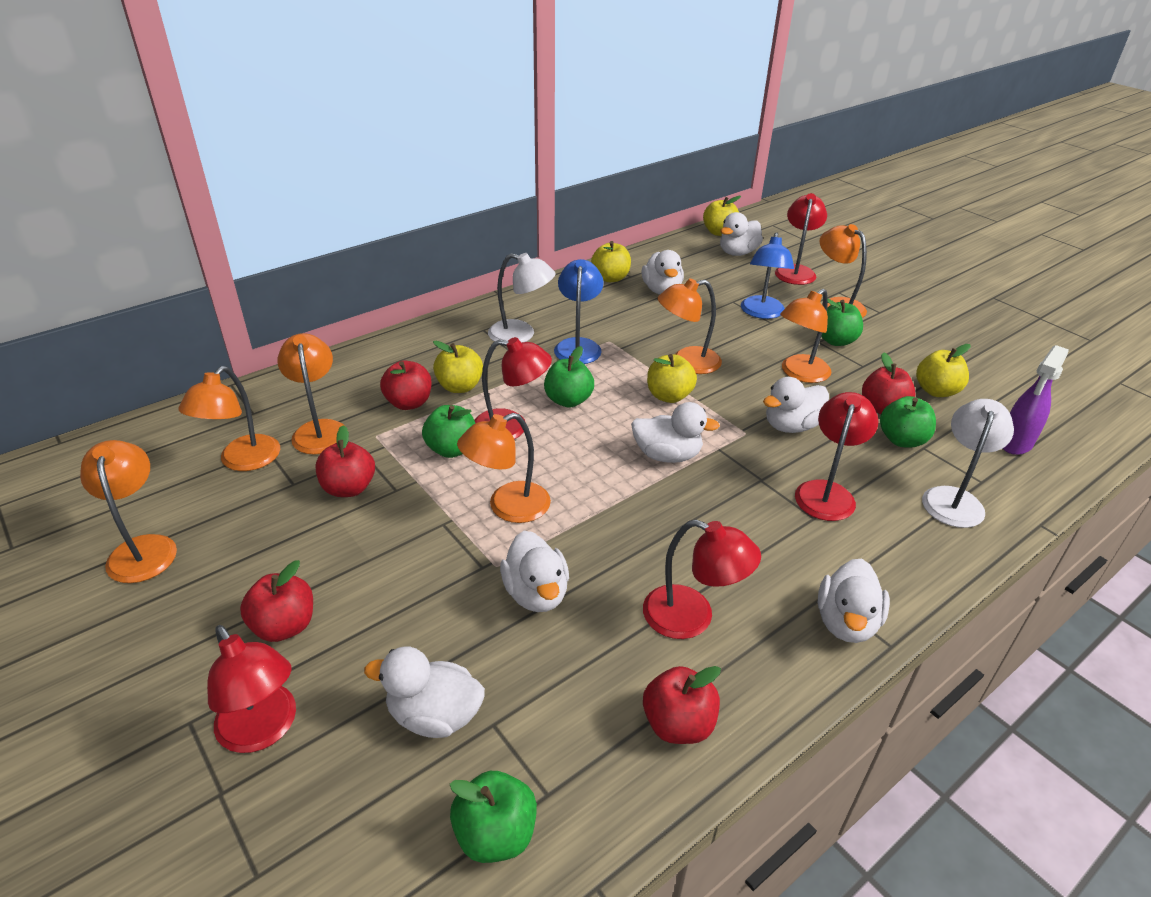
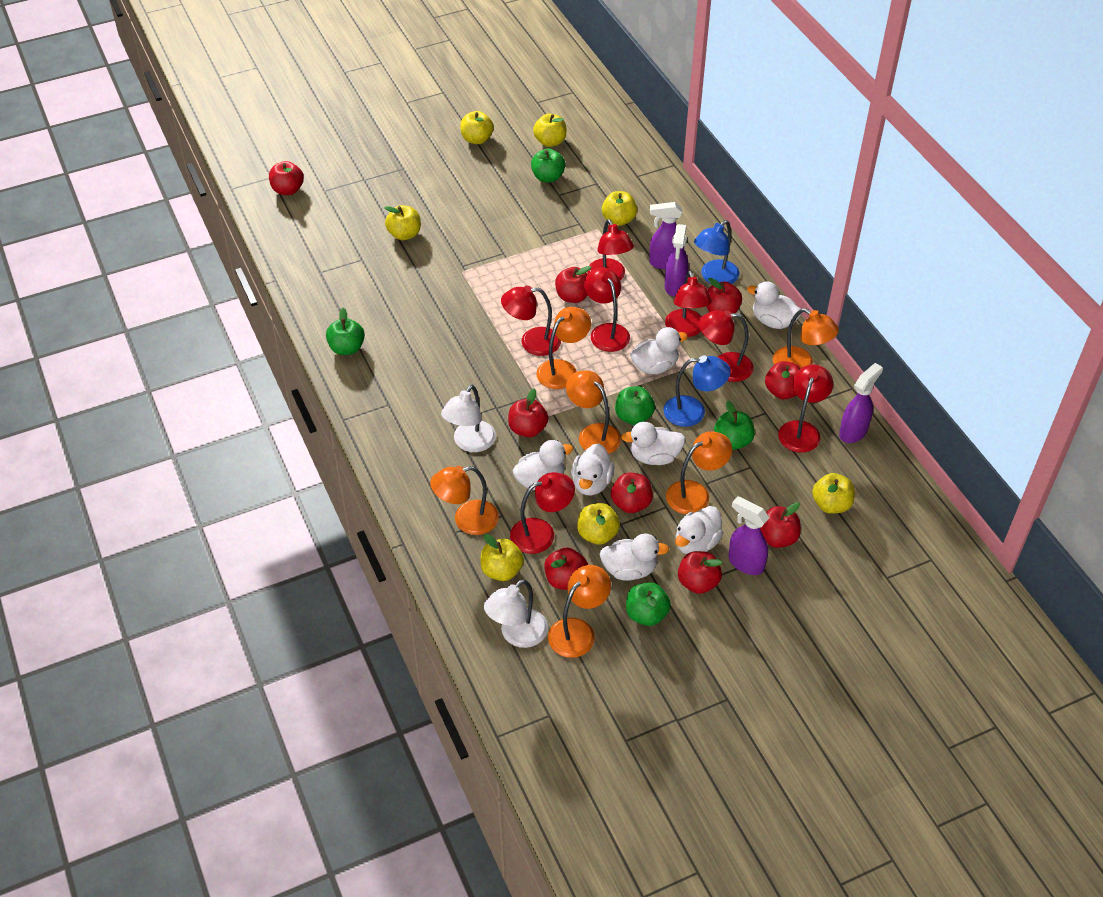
orange lamp: 7 -> 6
purple spray bottle: 1 -> 4
red apple: 5 -> 9
red lamp: 5 -> 7
yellow apple: 5 -> 7

